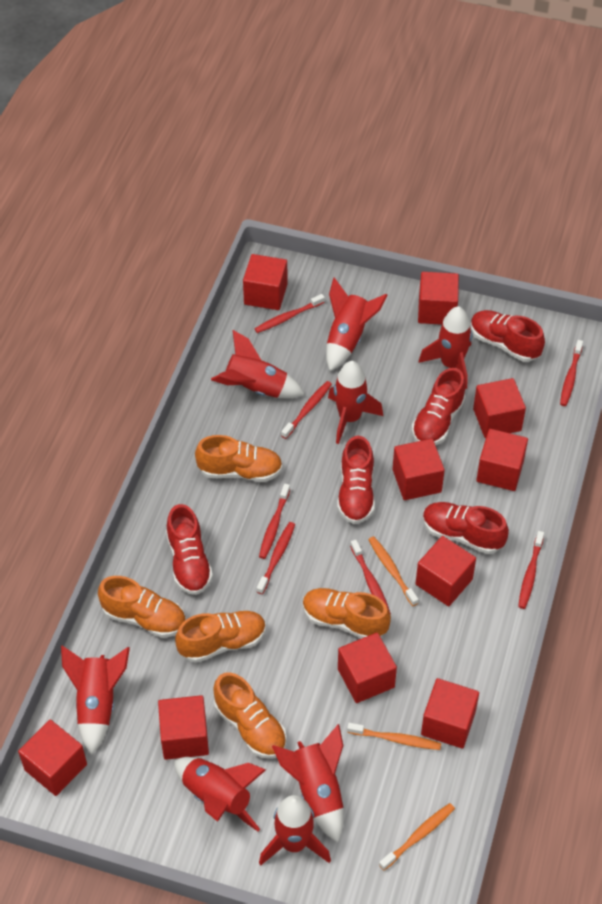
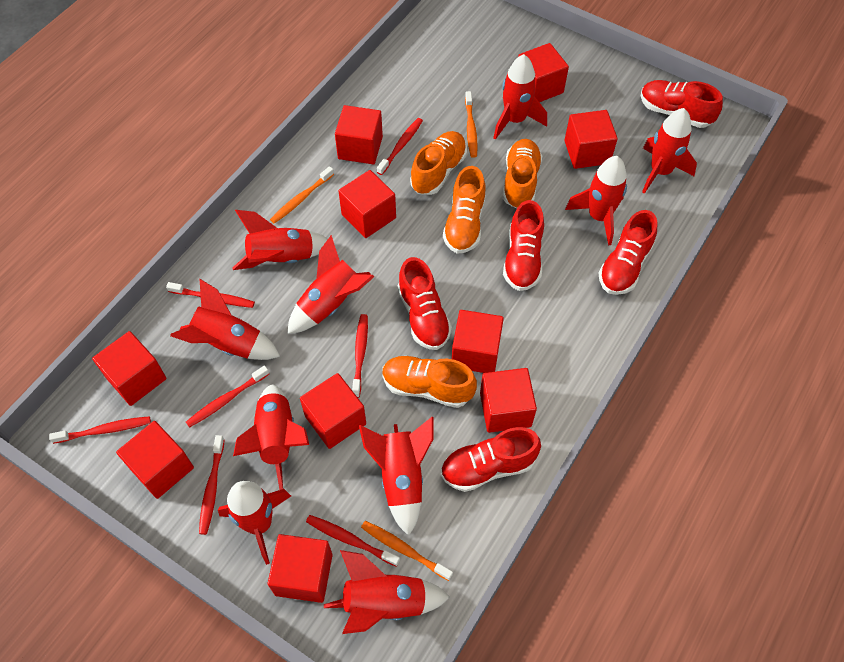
orange shoe: 5 -> 4
red rocket: 8 -> 10

